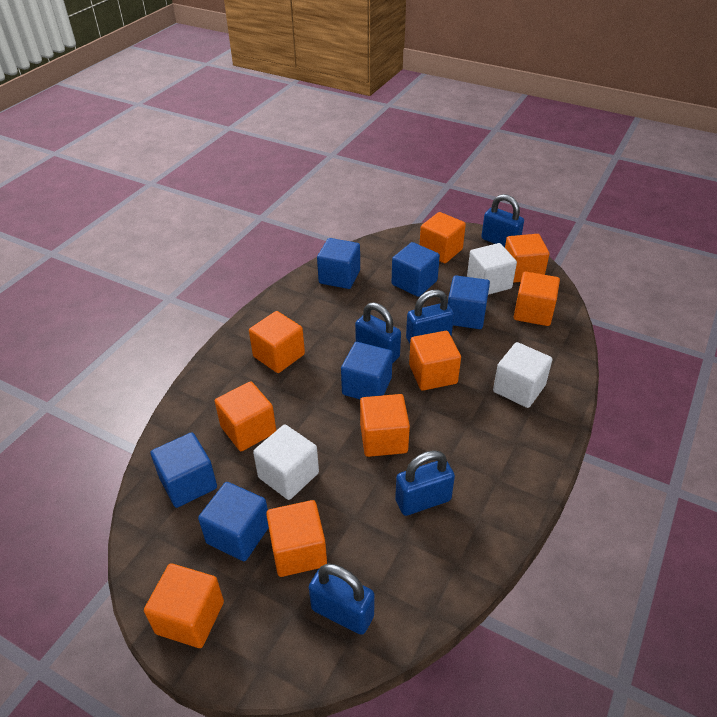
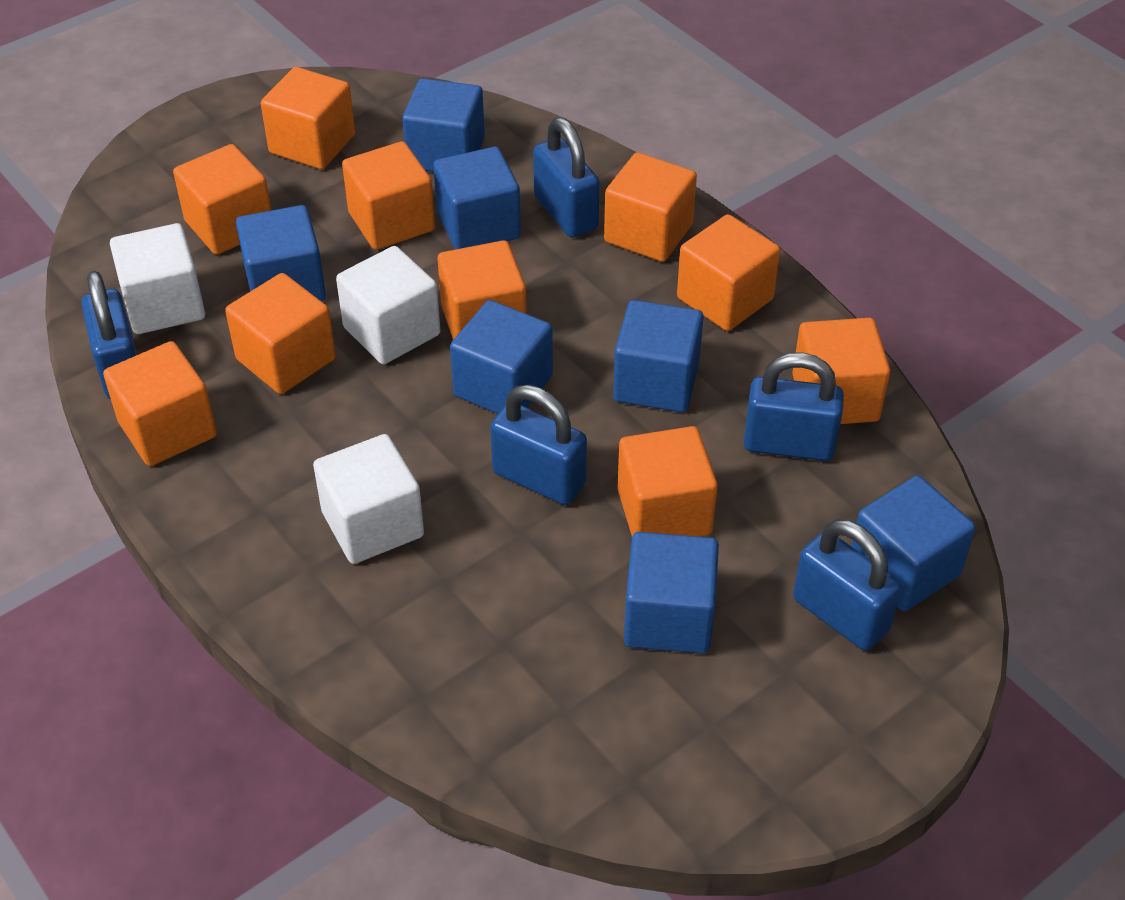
blue cube: 6 -> 7
orange cube: 9 -> 10

